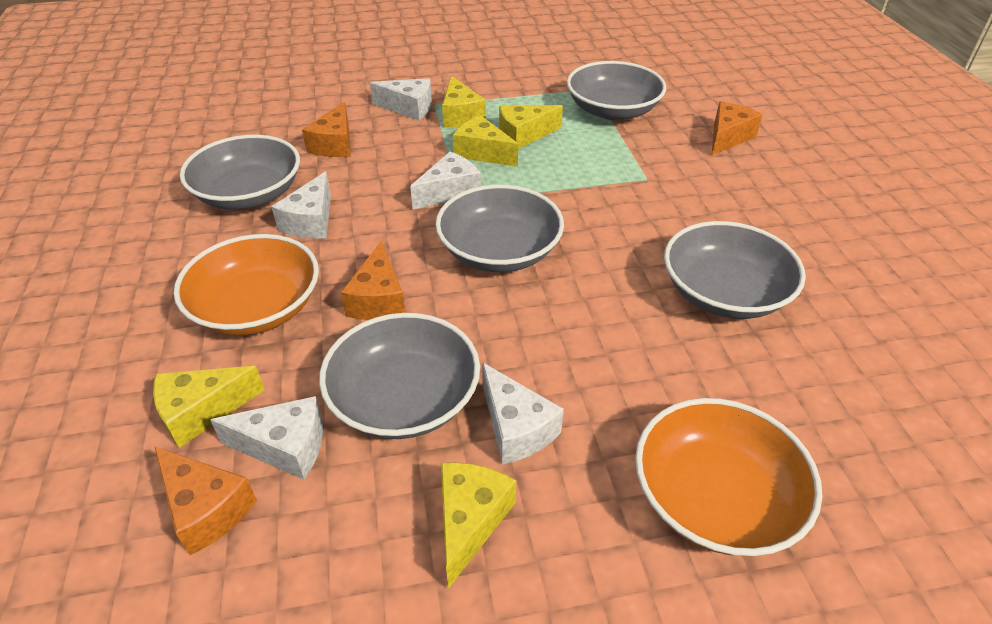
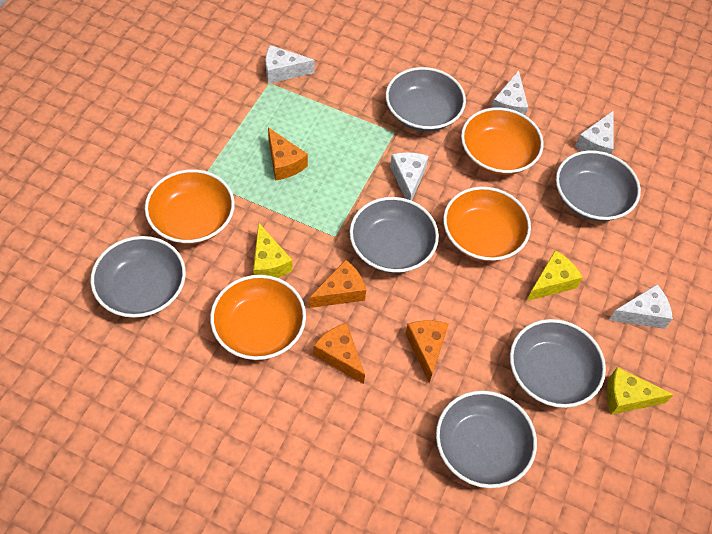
grey bowl: 5 -> 6
orange bowl: 2 -> 4
yellow cheese: 5 -> 3

